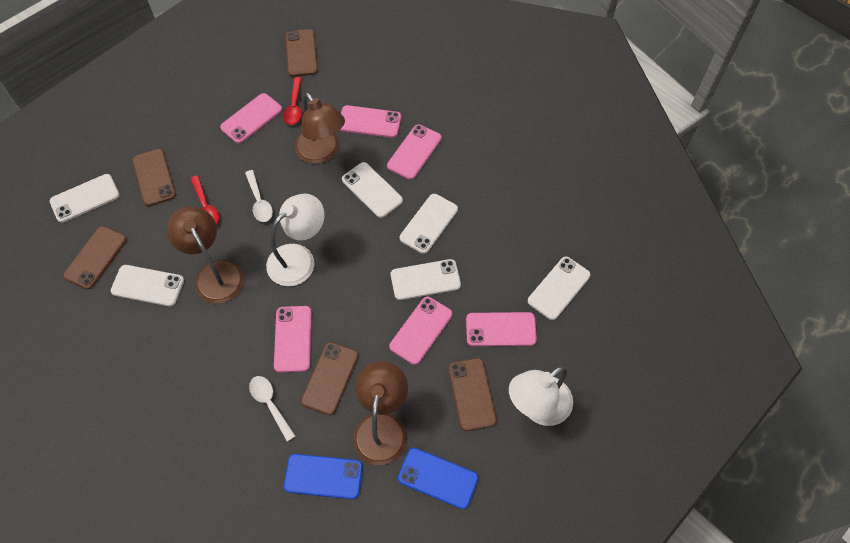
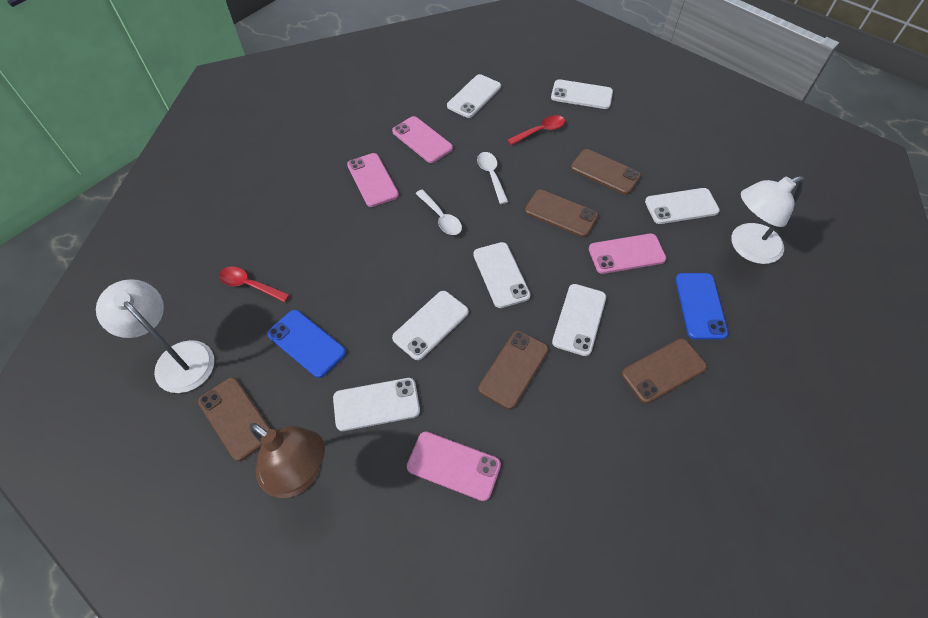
brown lamp: 3 -> 1
pink phone: 6 -> 4
white phone: 6 -> 7

